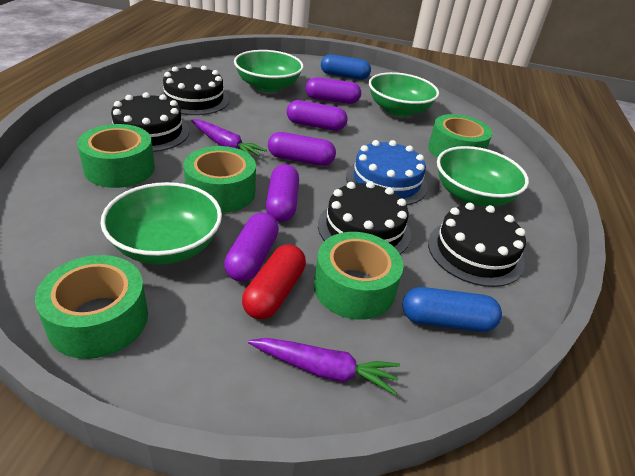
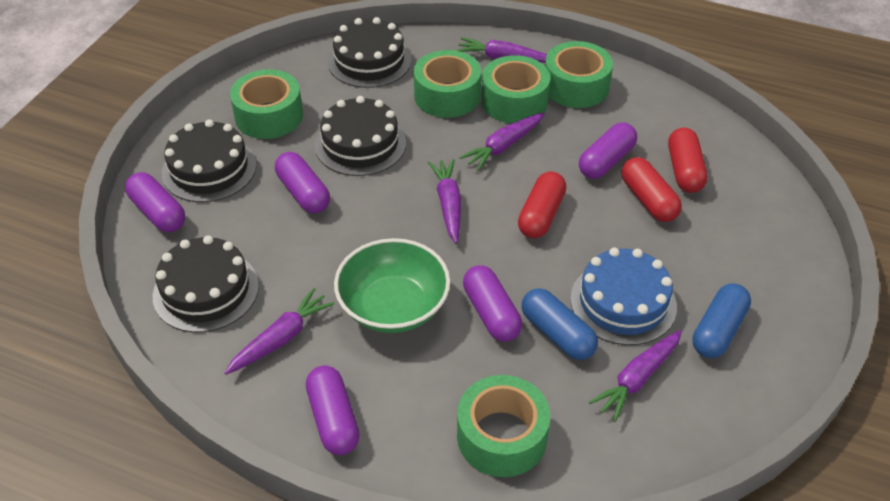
green bowl: 4 -> 1
purple carrot: 2 -> 5
red capsule: 1 -> 3

